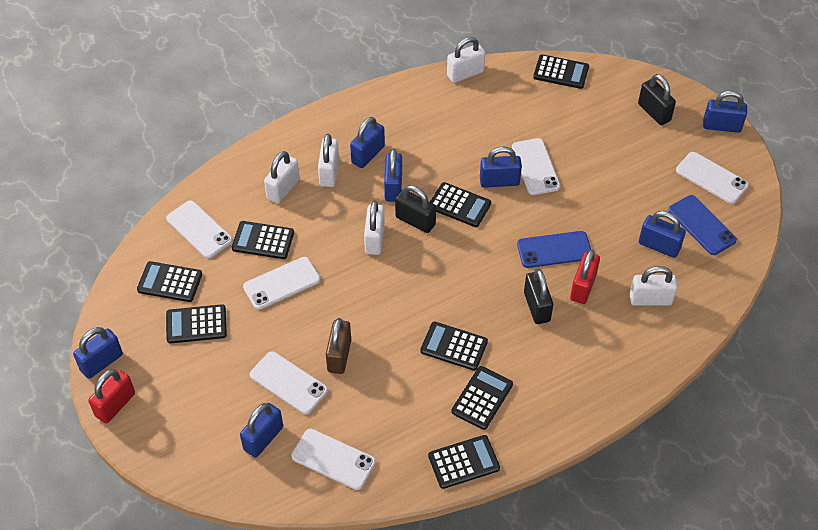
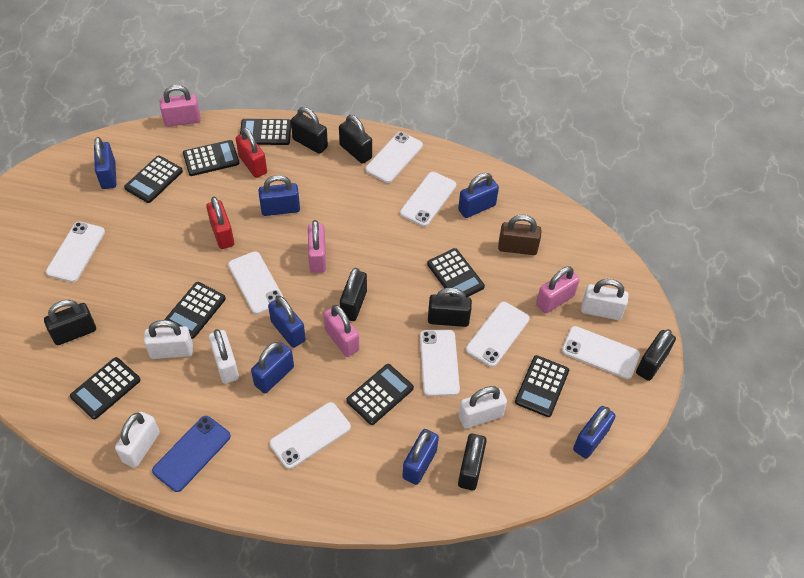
black padlock: 3 -> 7
blue phone: 2 -> 1
pink padlock: 0 -> 4
white phone: 6 -> 8

